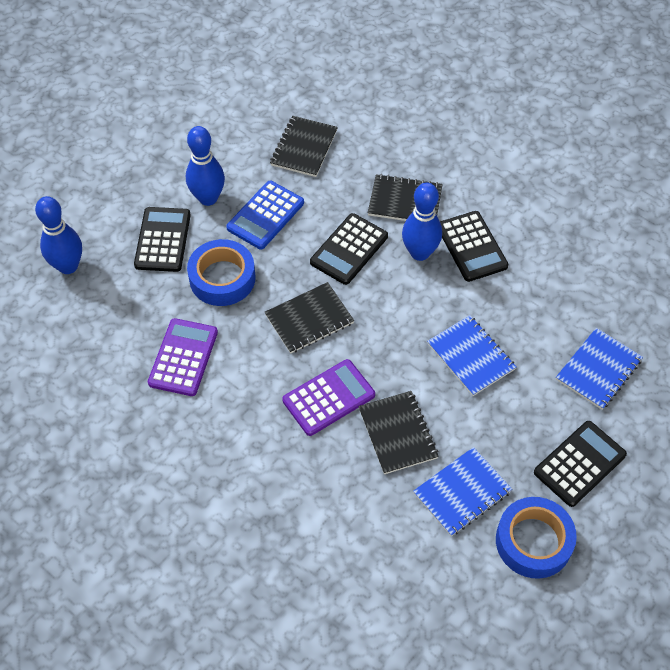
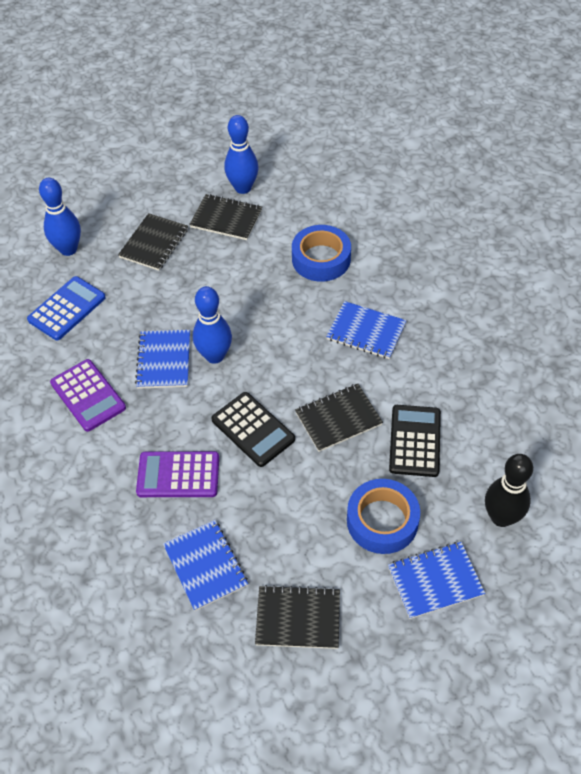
black bowling pin: 0 -> 1
black calculator: 4 -> 2
blue notebook: 3 -> 4

